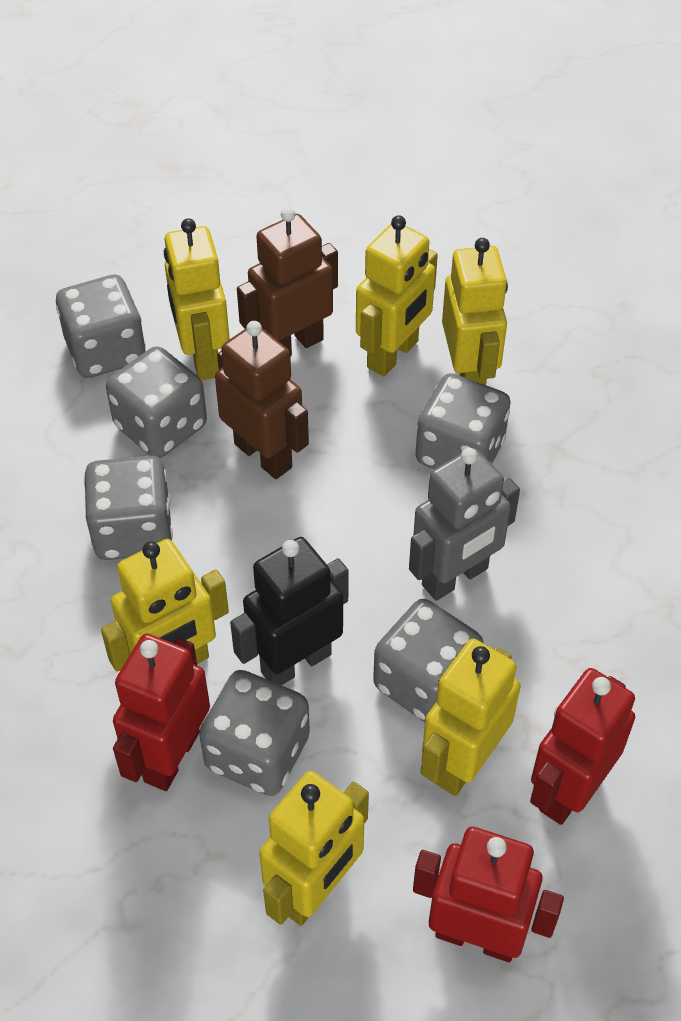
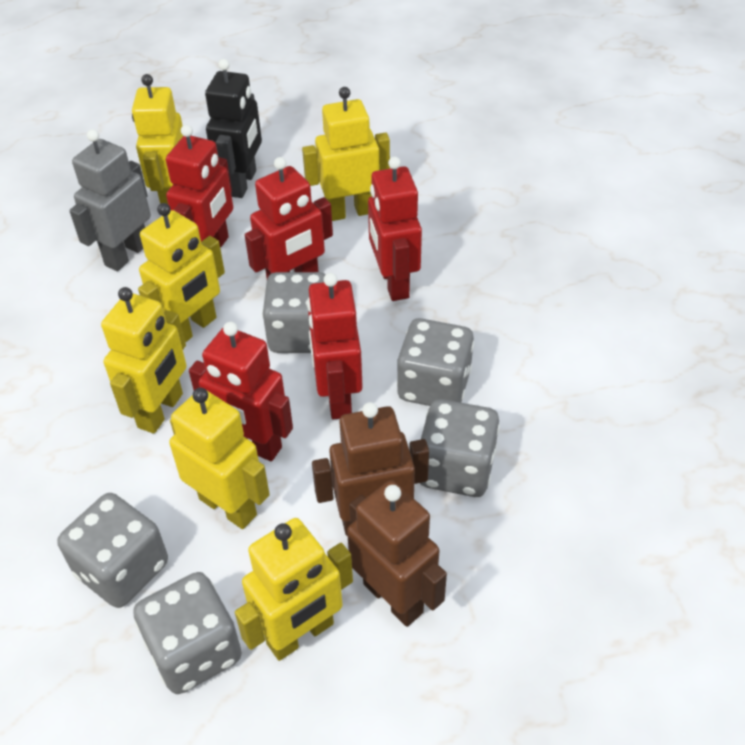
grey dice: 6 -> 5
red robot: 3 -> 5

